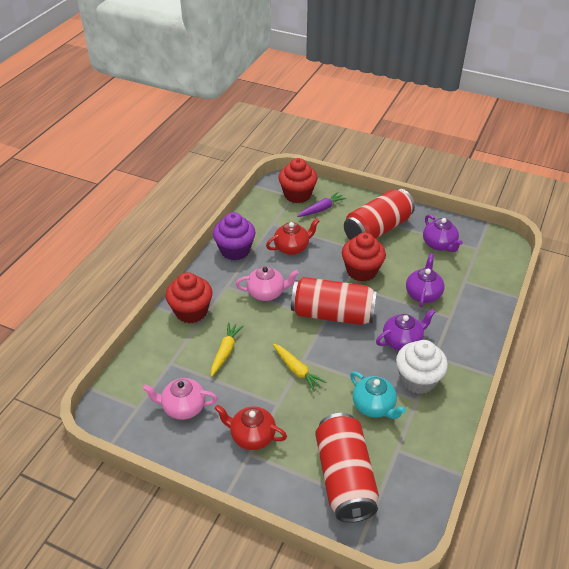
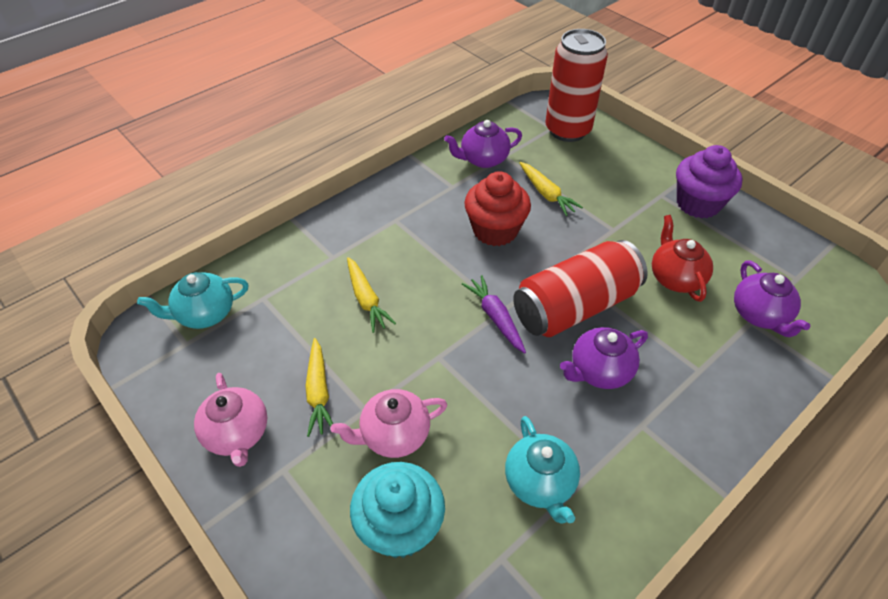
red can: 3 -> 2
red cupcake: 3 -> 1
red teapot: 2 -> 1
turquoise cupcake: 0 -> 1
turquoise teapot: 1 -> 2
white cupcake: 1 -> 0
yellow carrot: 2 -> 3

